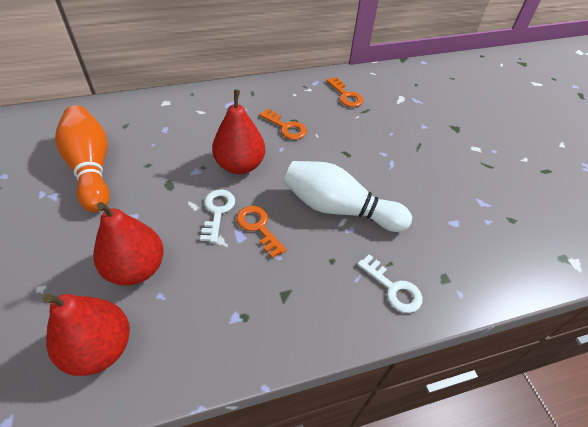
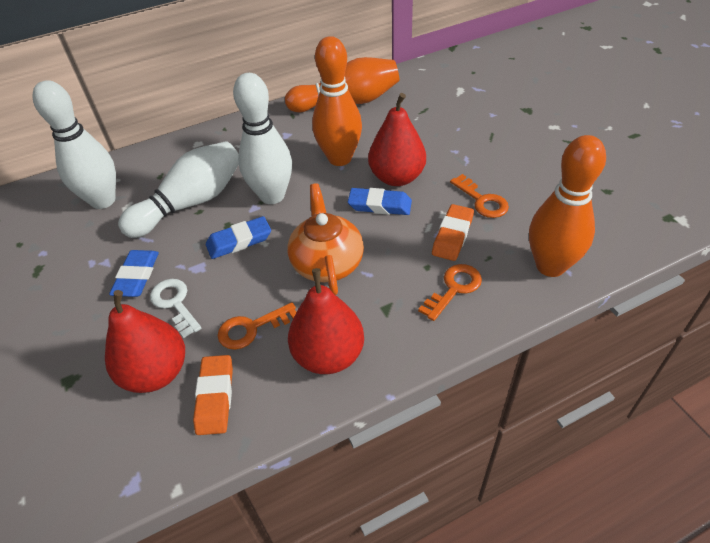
blue eraser: 0 -> 3
orange bowling pin: 1 -> 3
orange eraser: 0 -> 2
orange teapot: 0 -> 1
white bowling pin: 1 -> 3
white key: 2 -> 1

